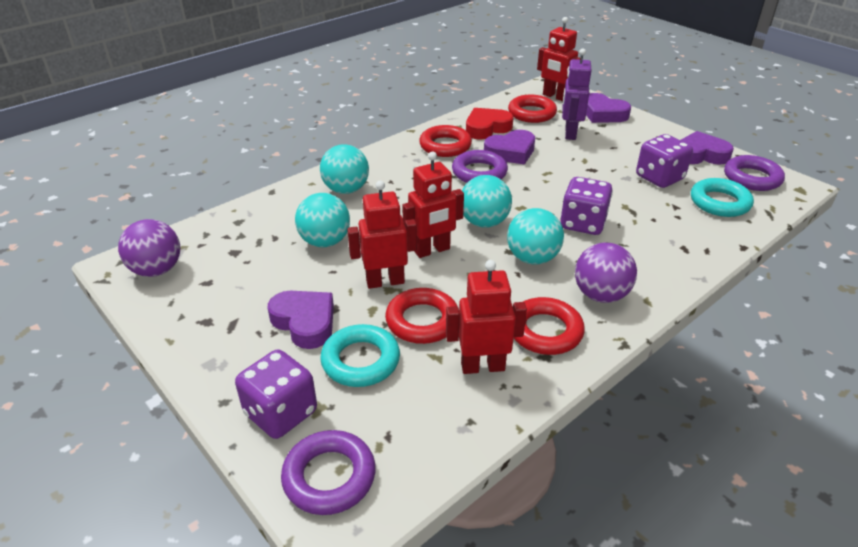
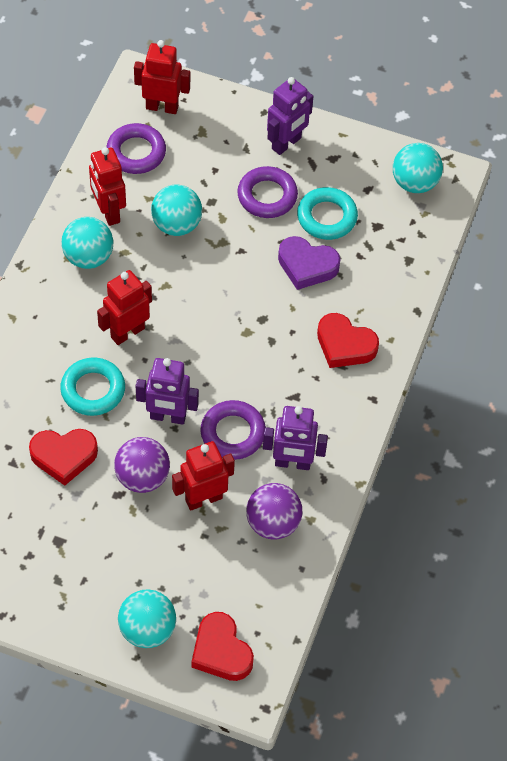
purple dice: 3 -> 0
purple heart: 4 -> 1
purple robot: 1 -> 3
red heart: 1 -> 3
red ring: 4 -> 0

